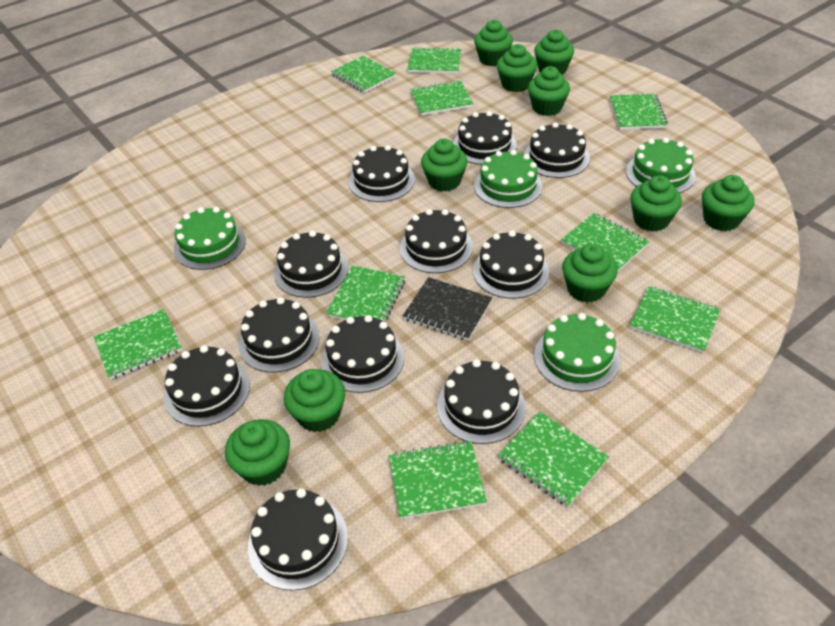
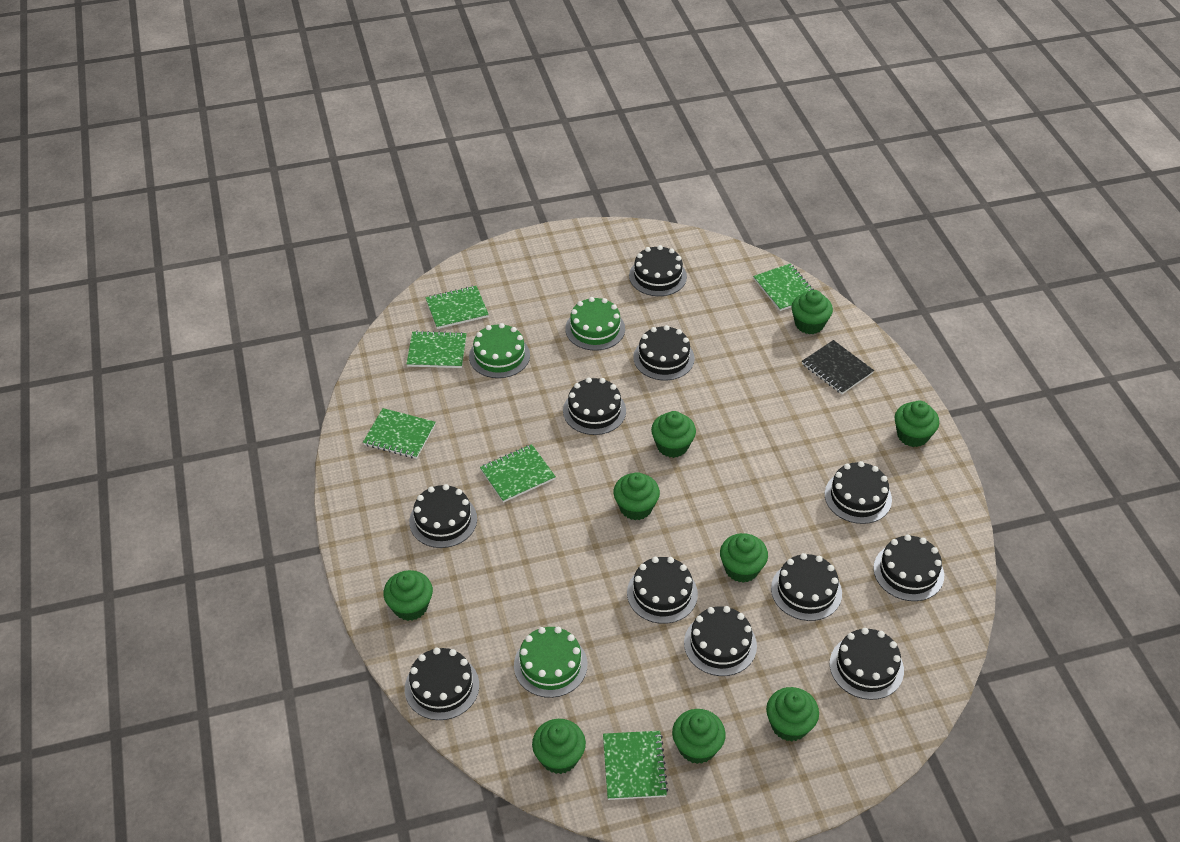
green cake: 4 -> 3
green cupcake: 10 -> 9
green notebook: 10 -> 6

